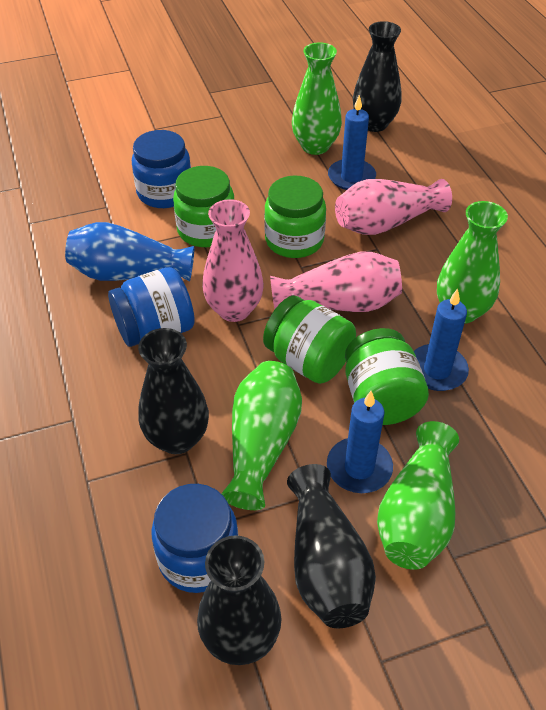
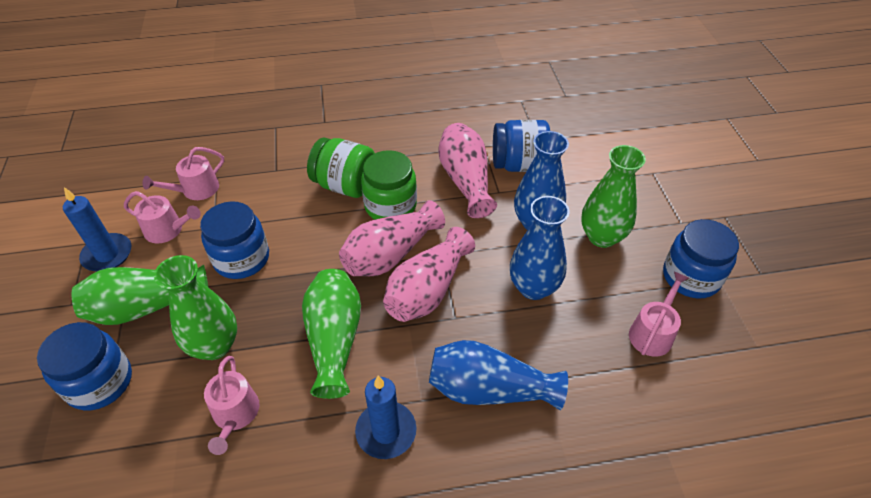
black vase: 4 -> 0
blue candle: 3 -> 2
blue jar: 3 -> 4
blue vase: 1 -> 3
green jar: 4 -> 2
pink watering can: 0 -> 4

